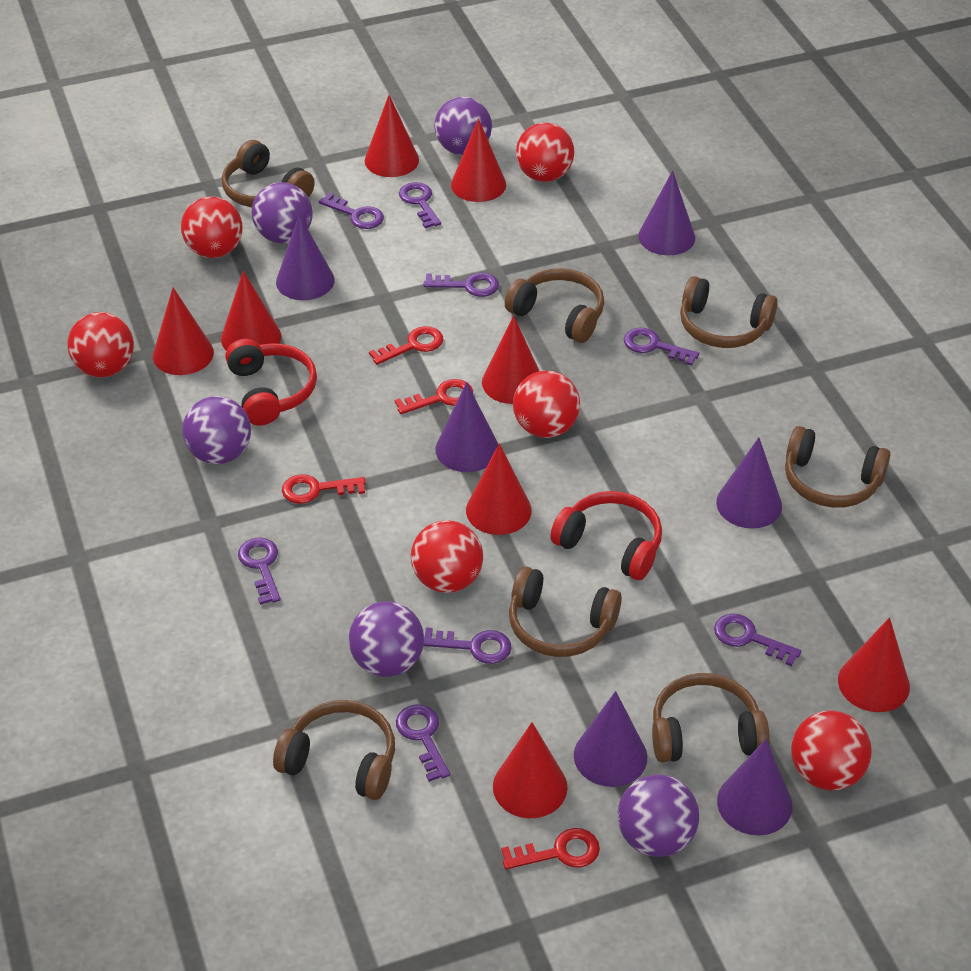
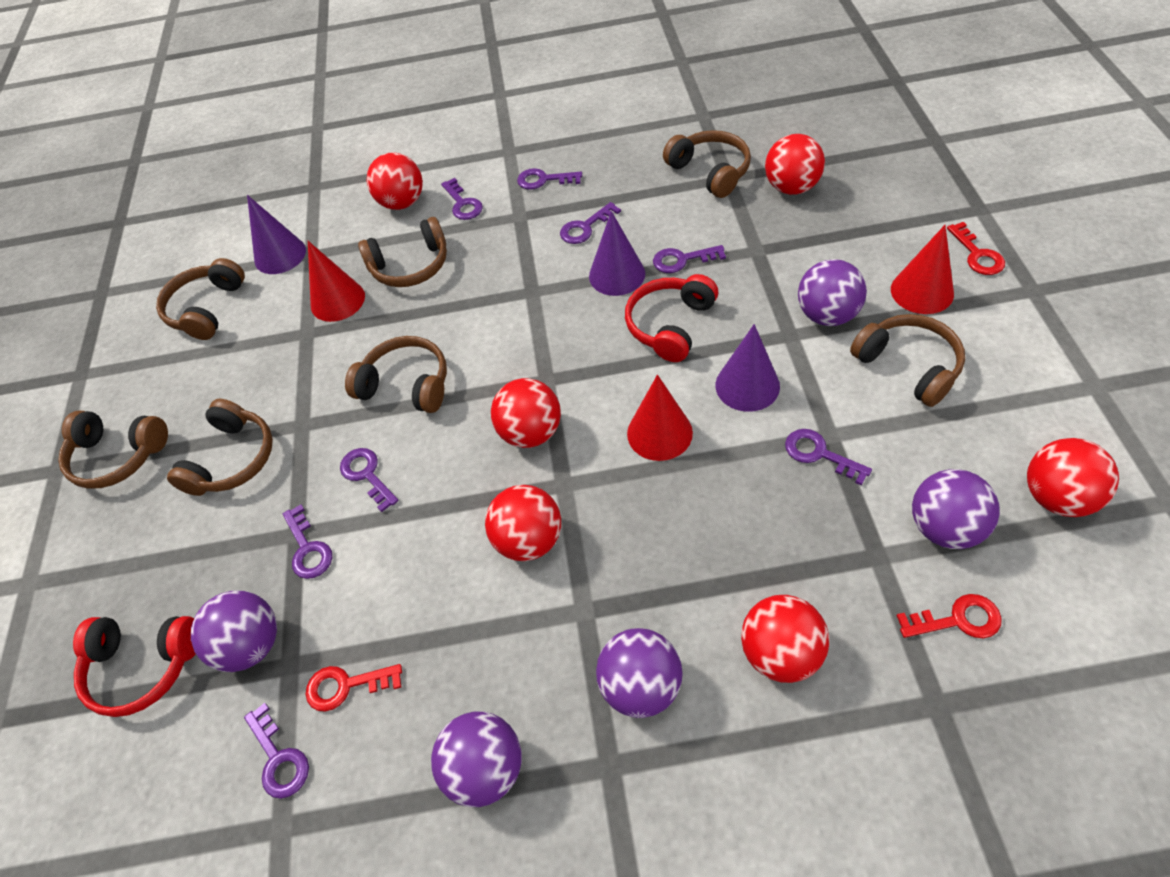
purple cone: 6 -> 3
red cone: 8 -> 3
red key: 4 -> 3

